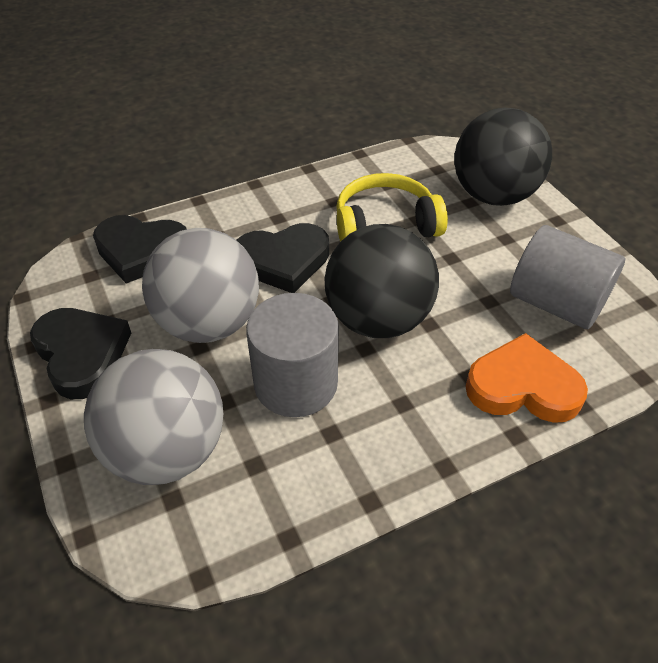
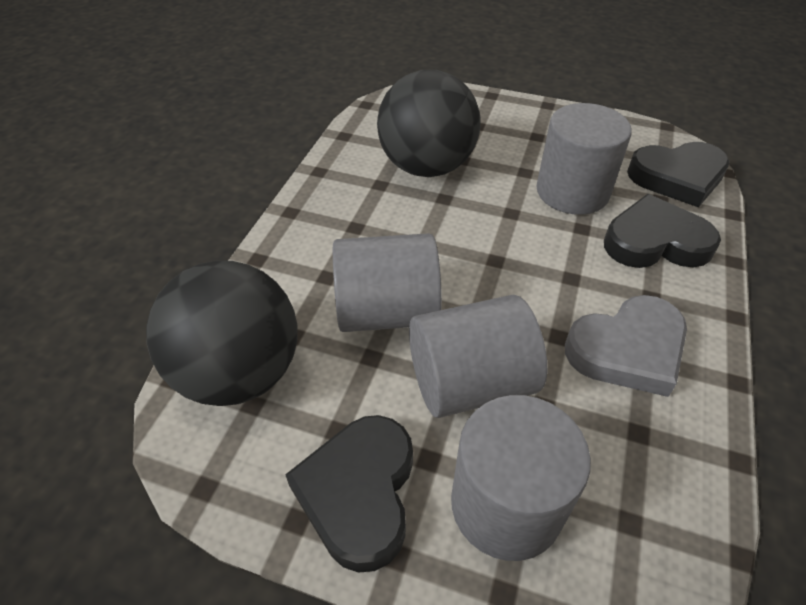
grey ball: 2 -> 0
grey cylinder: 2 -> 4
grey heart: 0 -> 1
orange heart: 1 -> 0
yellow headphones: 1 -> 0

